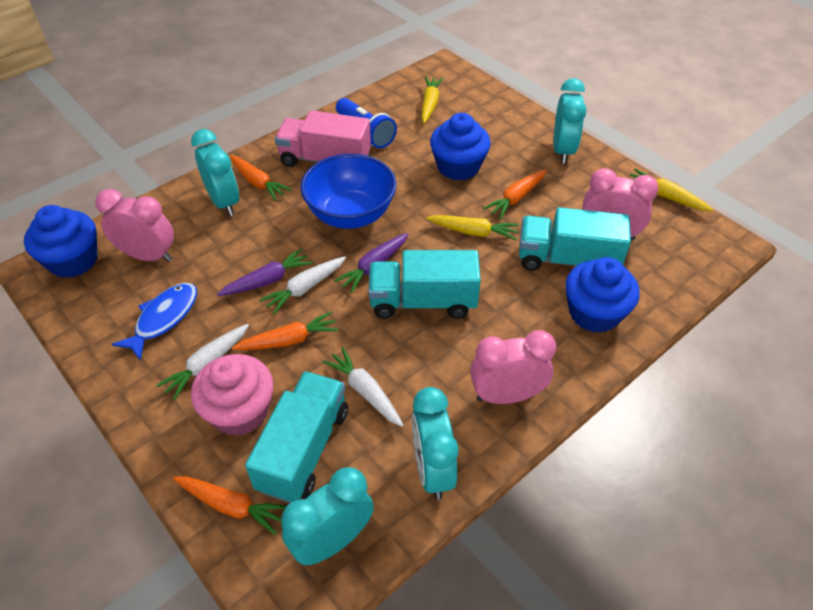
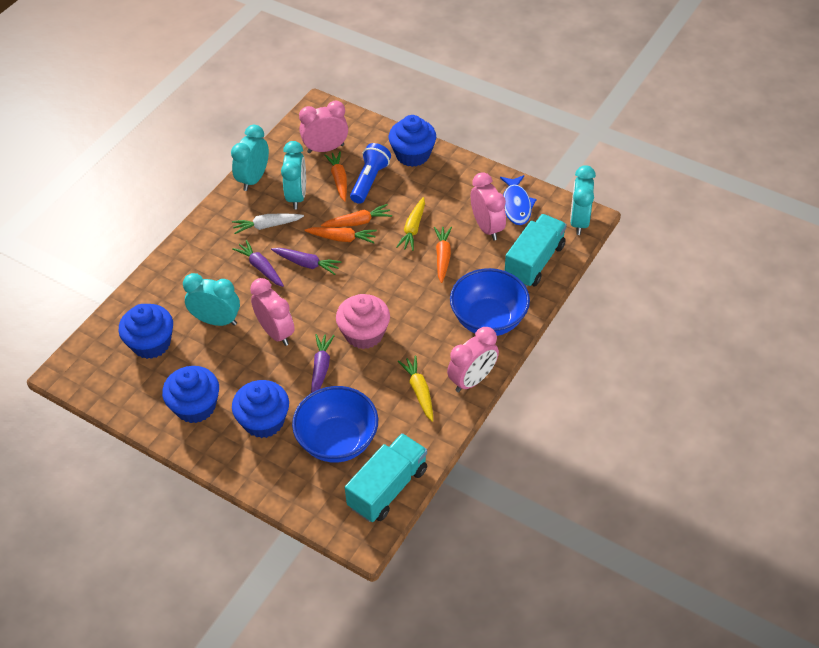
blue bowl: 1 -> 2
blue cupcake: 3 -> 4
pink clock: 3 -> 4
pink truck: 1 -> 0
purple carrot: 2 -> 3
turquoise truck: 3 -> 2
white carrot: 3 -> 1
yellow carrot: 3 -> 2

